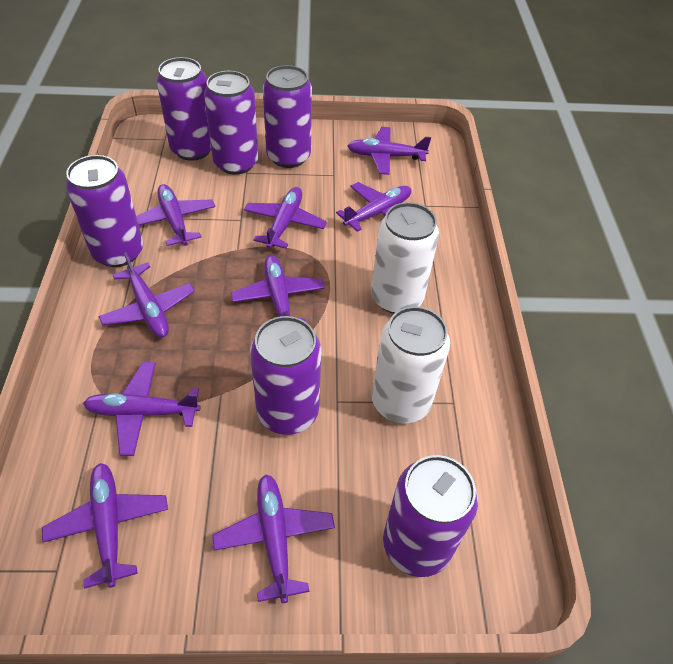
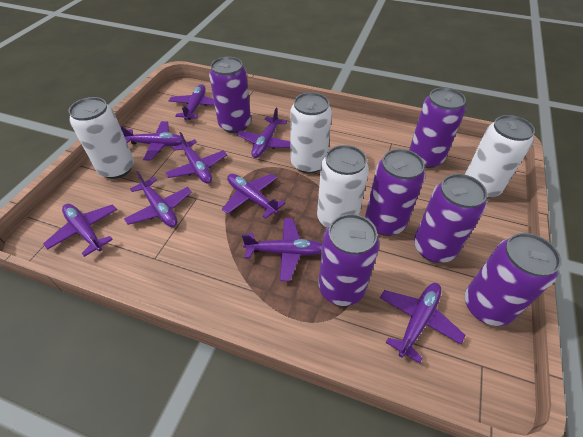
white can: 2 -> 4

